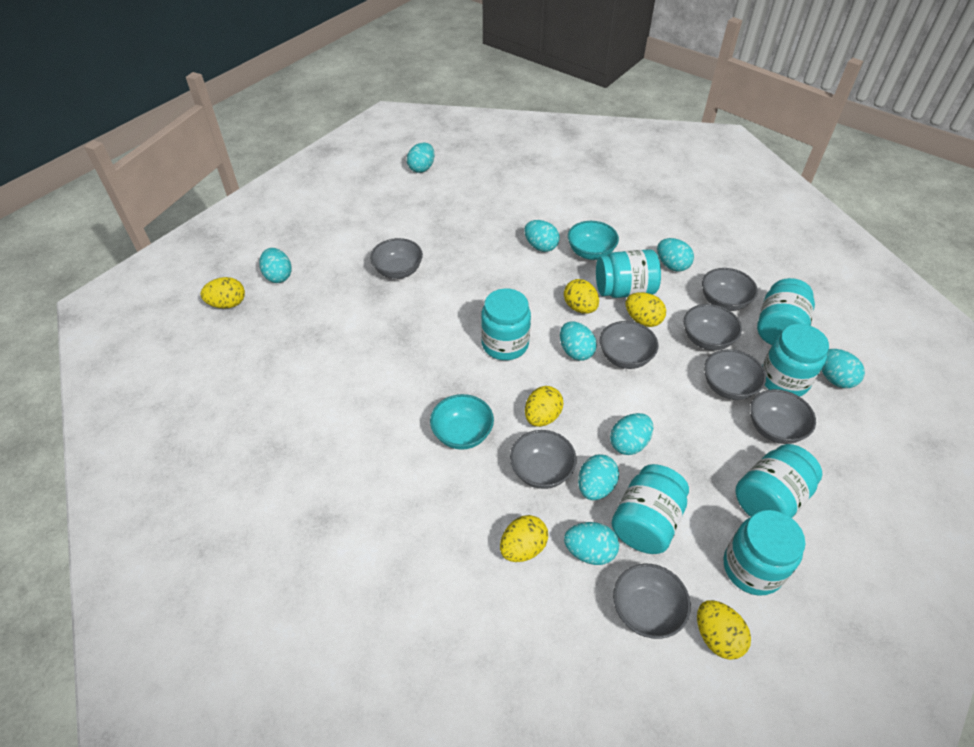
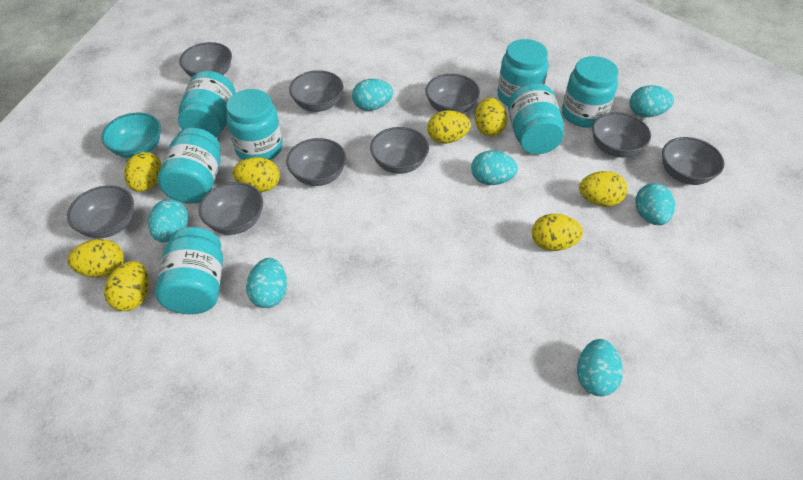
grey bowl: 8 -> 9
turquoise bowl: 2 -> 1
turquoise egg: 9 -> 7
yellow egg: 6 -> 8

